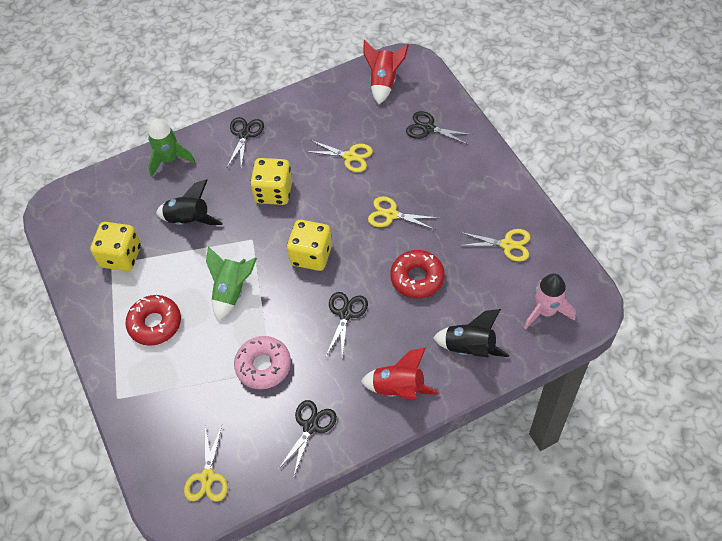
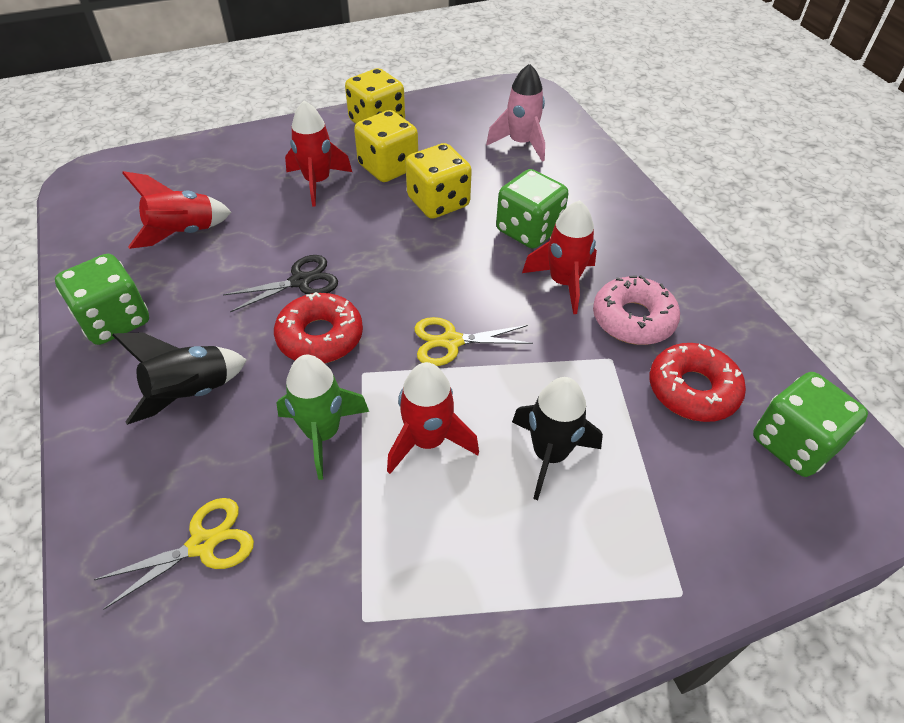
black scissors: 4 -> 1
green dice: 0 -> 3
green rocket: 2 -> 1
red rocket: 2 -> 4
yellow scissors: 4 -> 2

